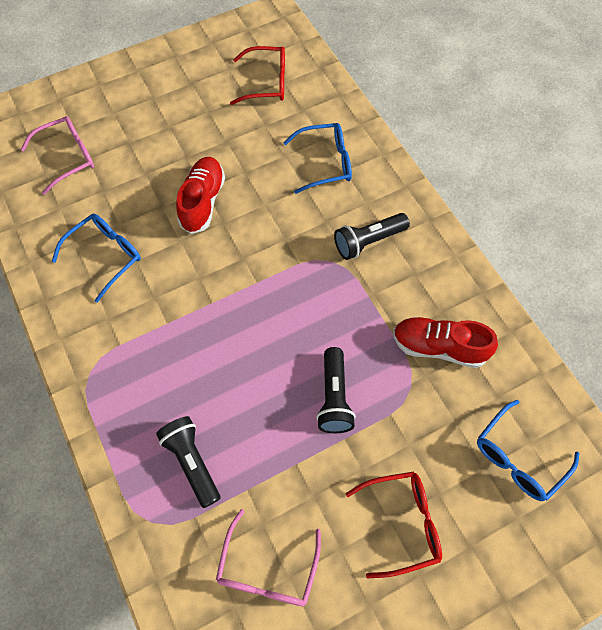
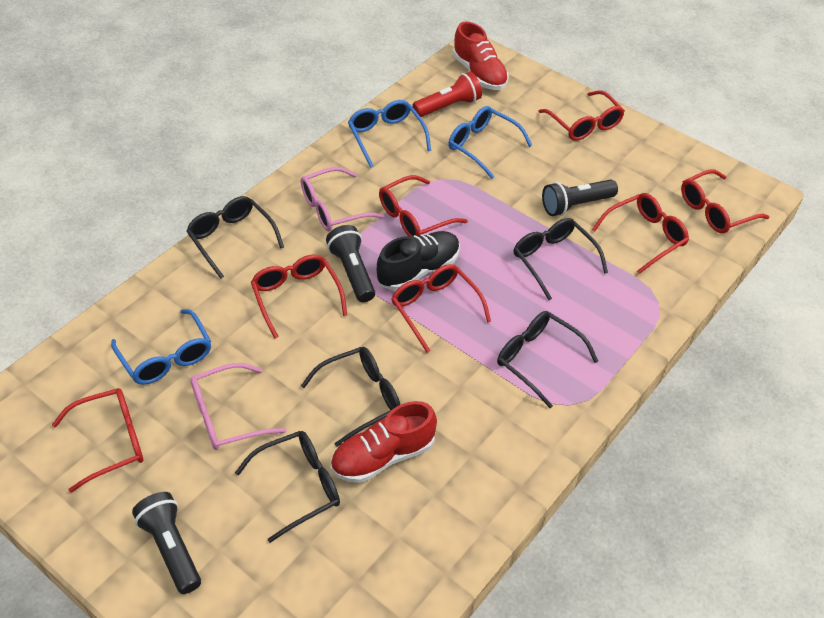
black glasses: 0 -> 5
black shoe: 0 -> 1
red flashlight: 0 -> 1
red glasses: 2 -> 7

